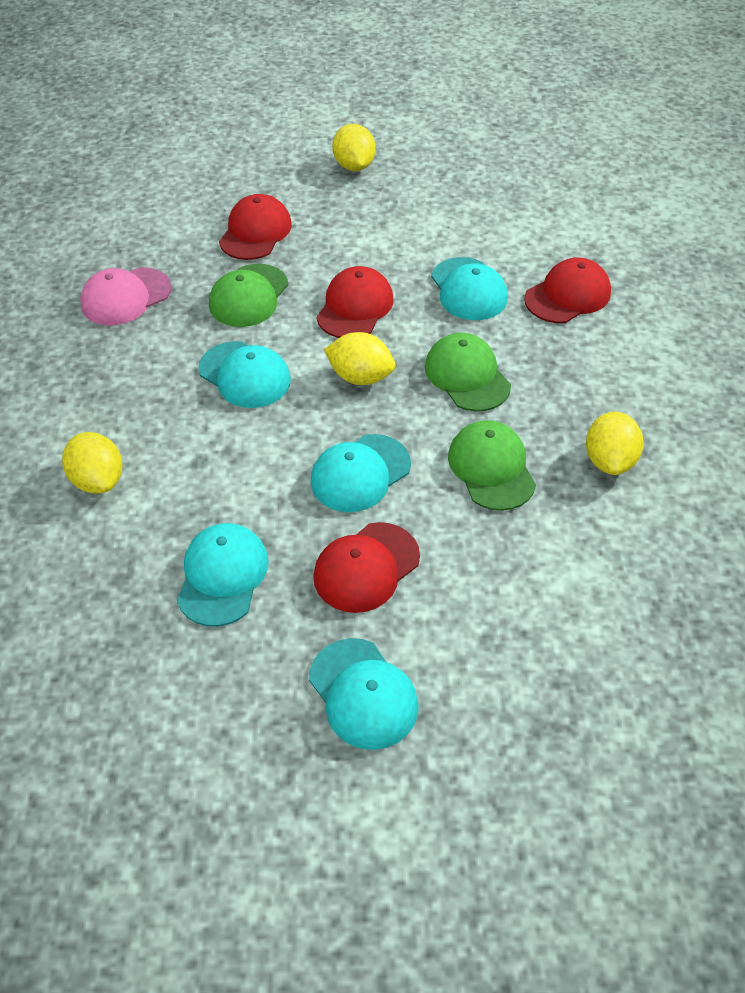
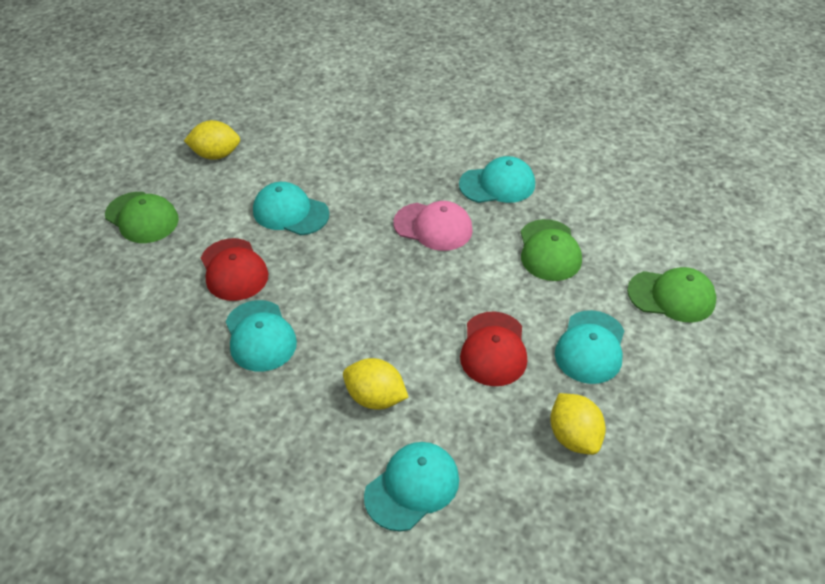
red cap: 4 -> 2
yellow lemon: 4 -> 3

